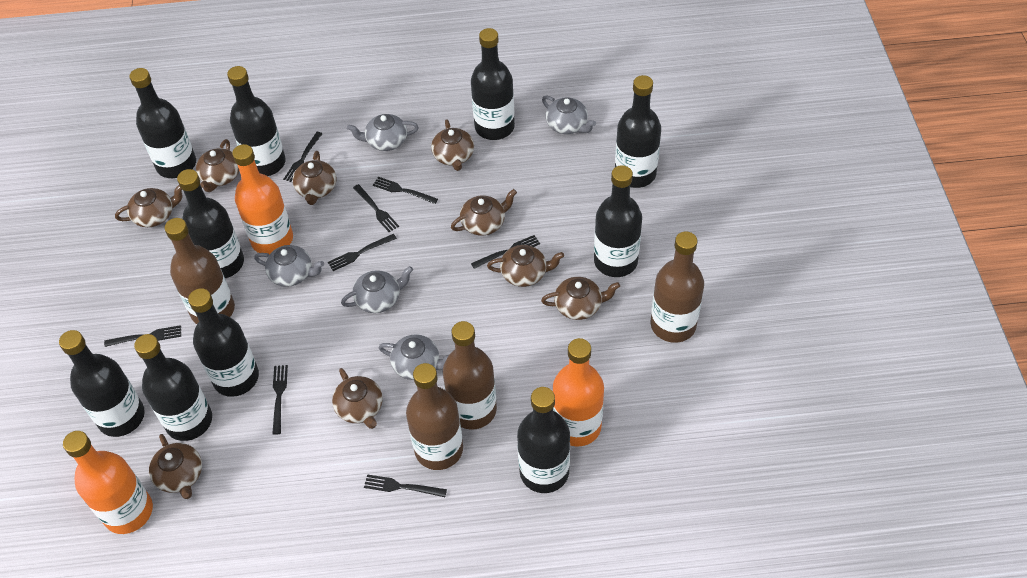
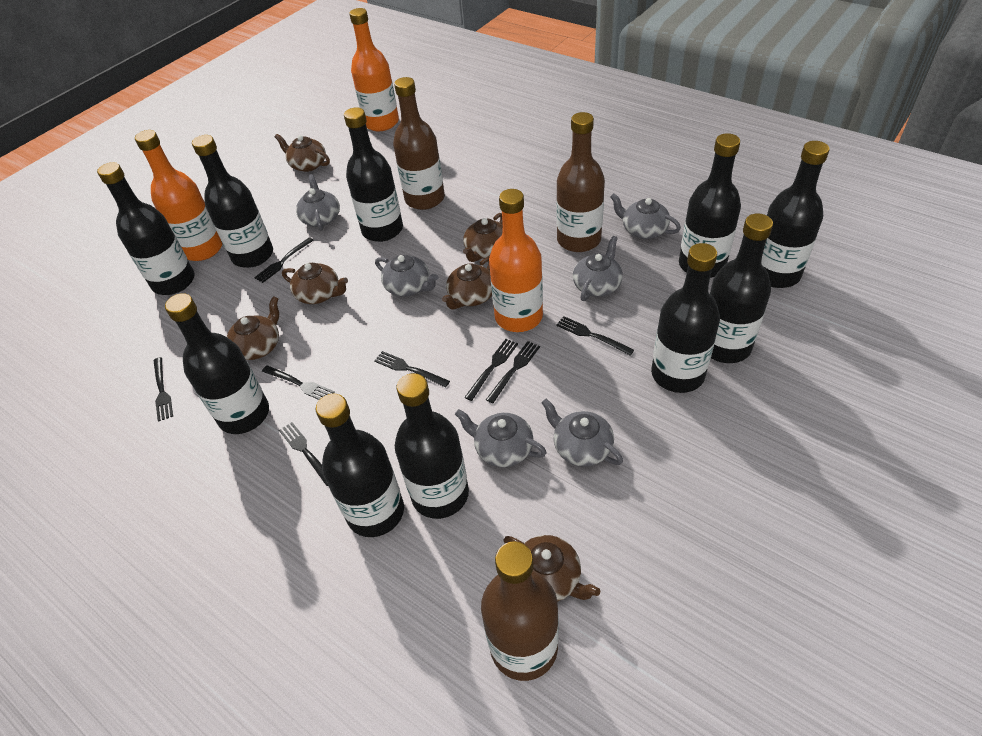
brown bottle: 4 -> 3
brown teapot: 9 -> 6
grey teapot: 5 -> 6

